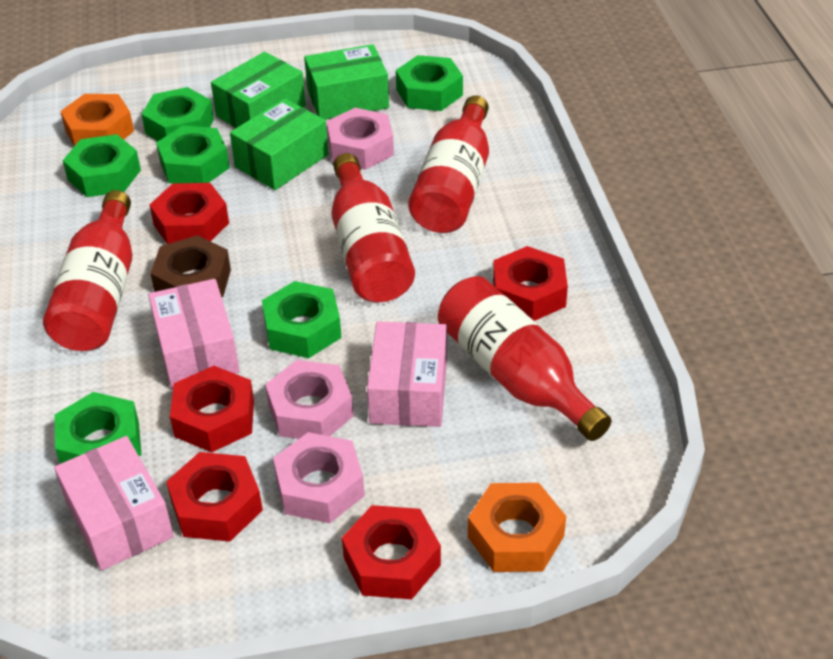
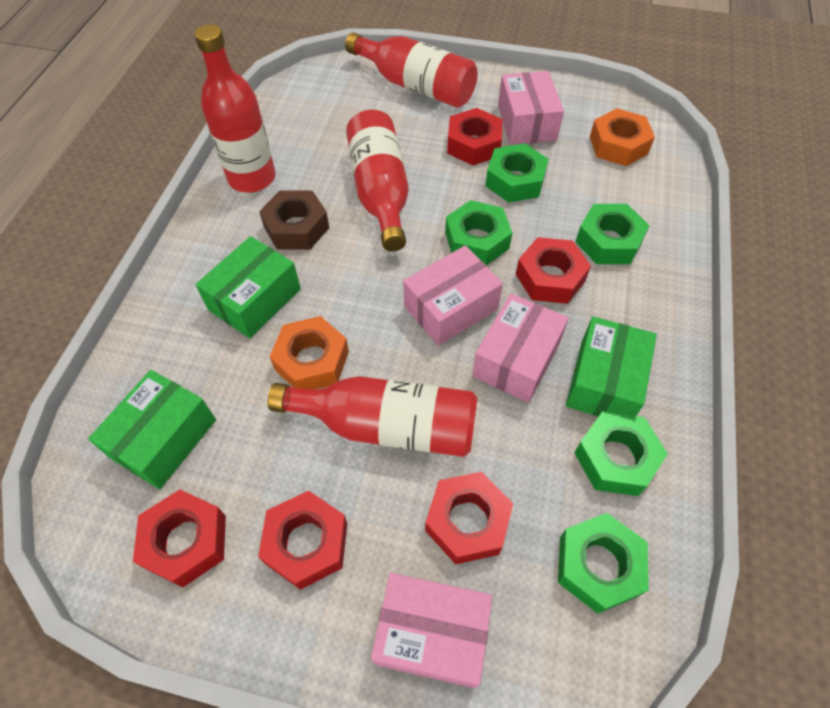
green nut: 6 -> 5
pink box: 3 -> 4
pink nut: 3 -> 0

